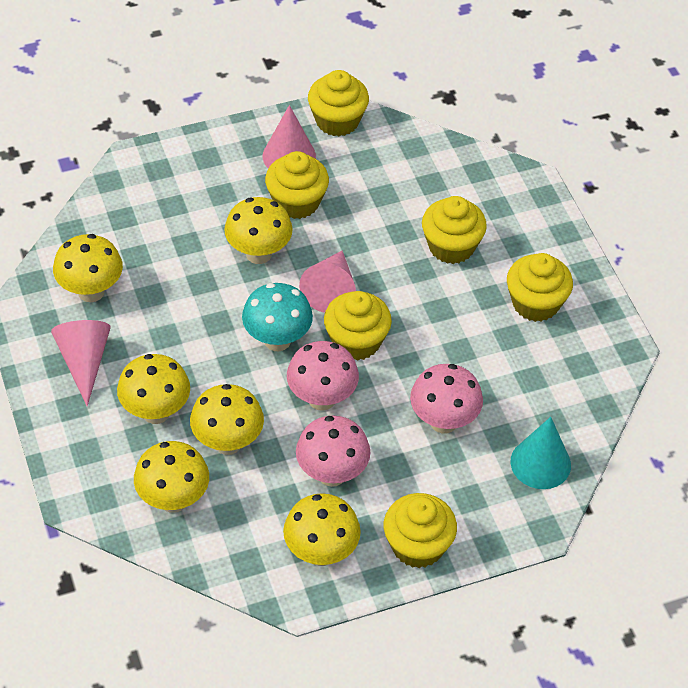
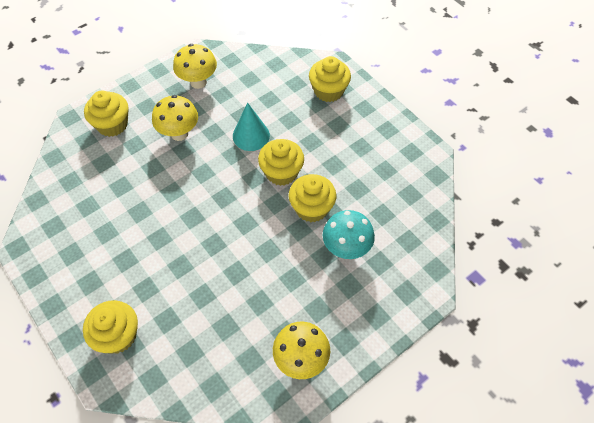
pink cone: 3 -> 0
pink mushroom: 3 -> 0
yellow cupcake: 6 -> 5
yellow mushroom: 6 -> 3

